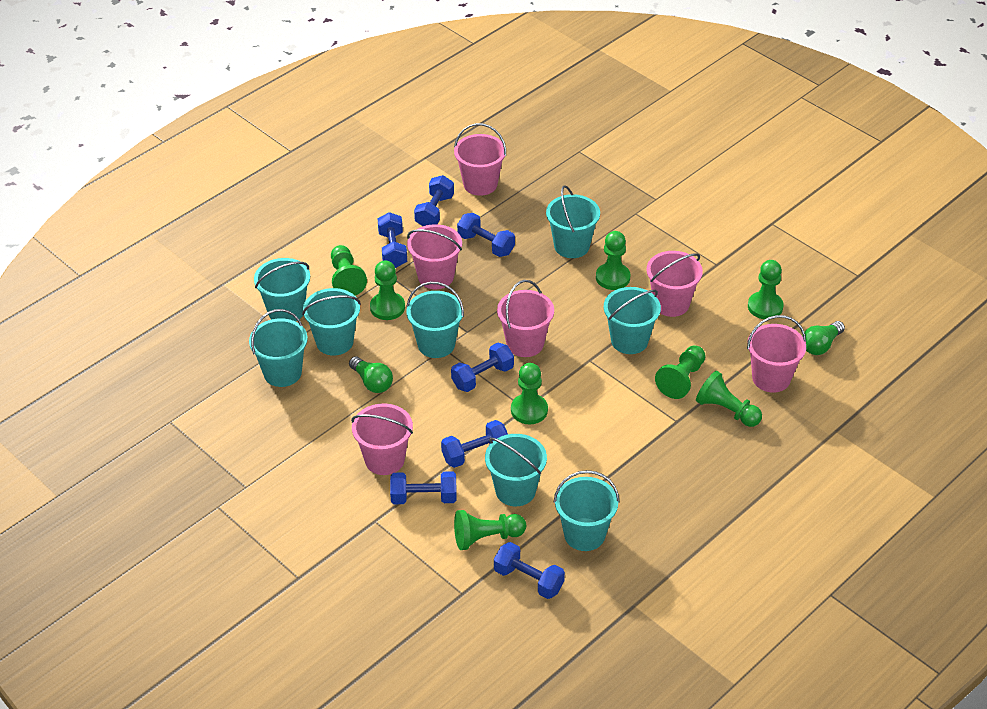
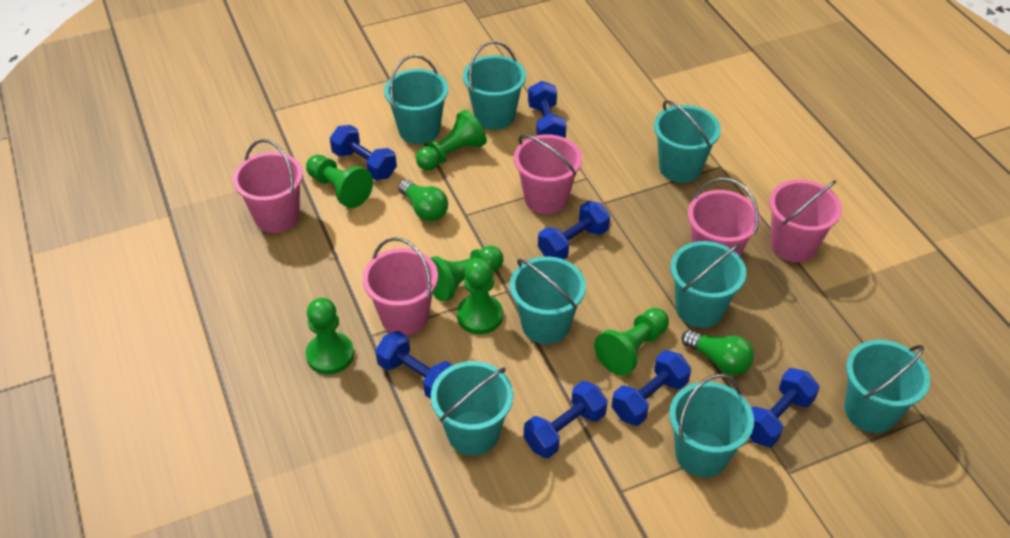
green pawn: 8 -> 6
pink bucket: 6 -> 5

